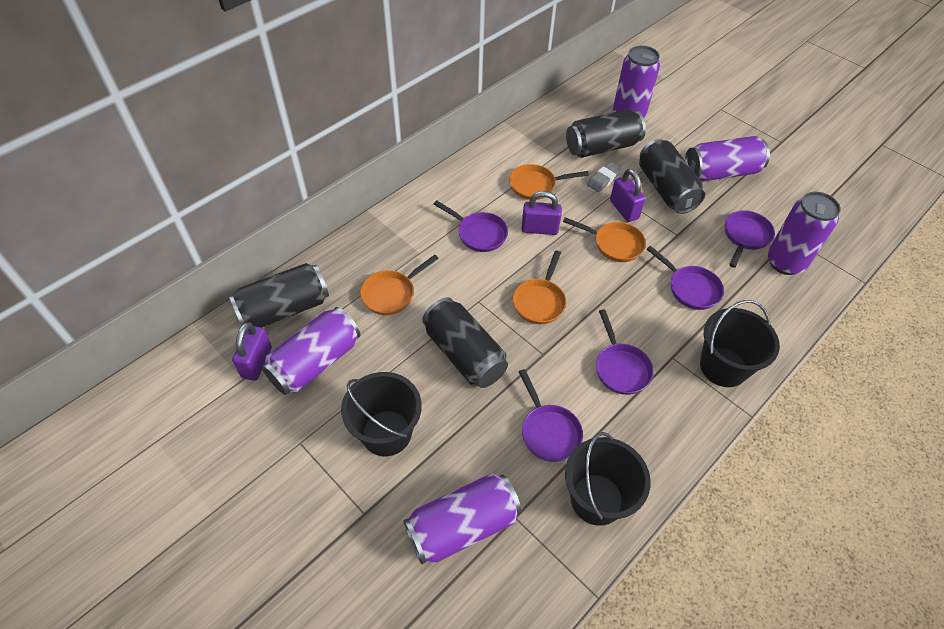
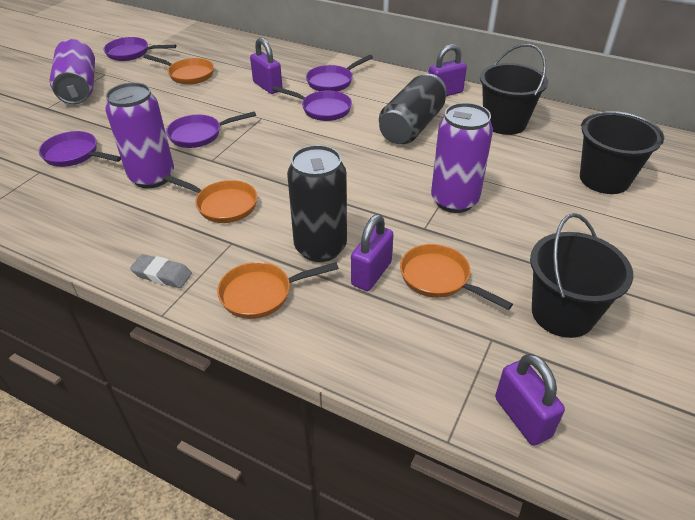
black can: 4 -> 2
purple can: 5 -> 3
purple padlock: 3 -> 4

